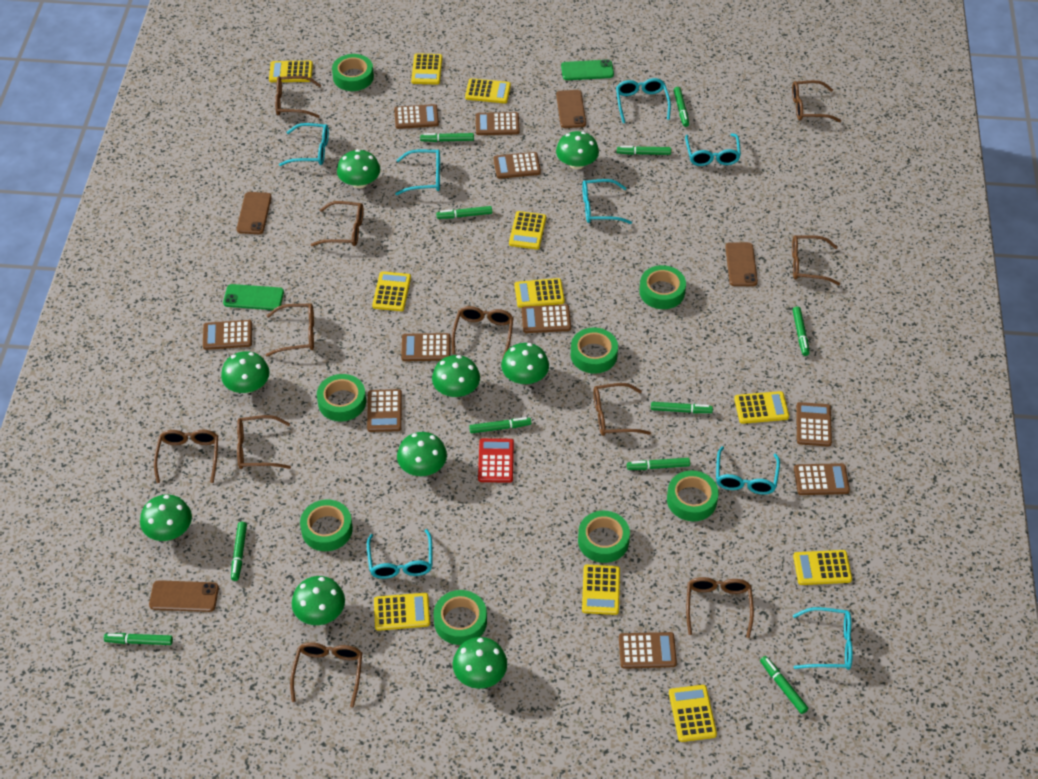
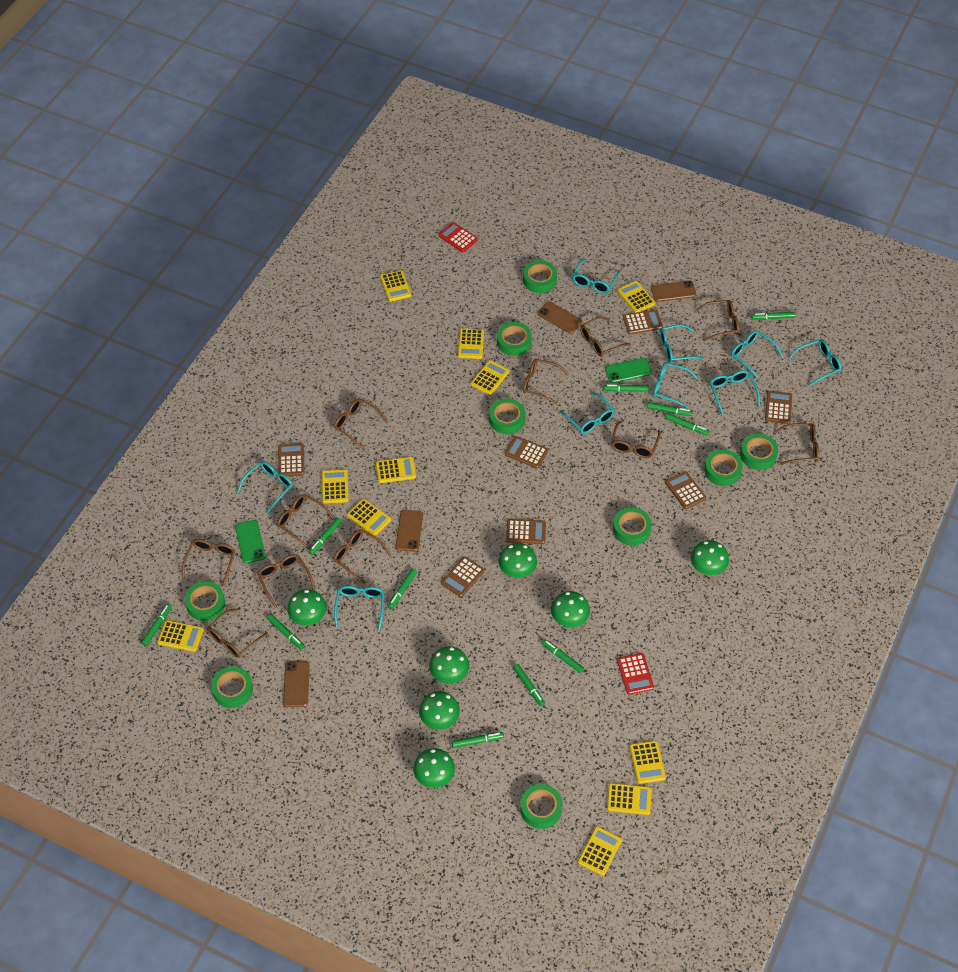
brown calculator: 10 -> 7
green mushroom: 9 -> 7
green tape: 8 -> 9
red calculator: 1 -> 2
turquoise glasses: 8 -> 9

